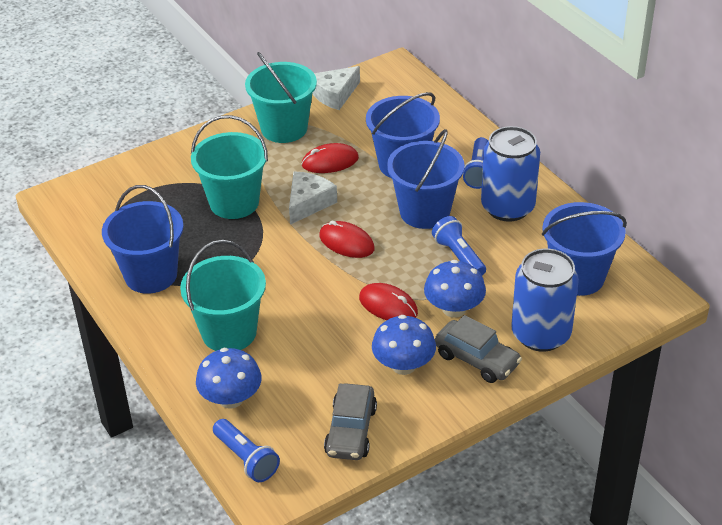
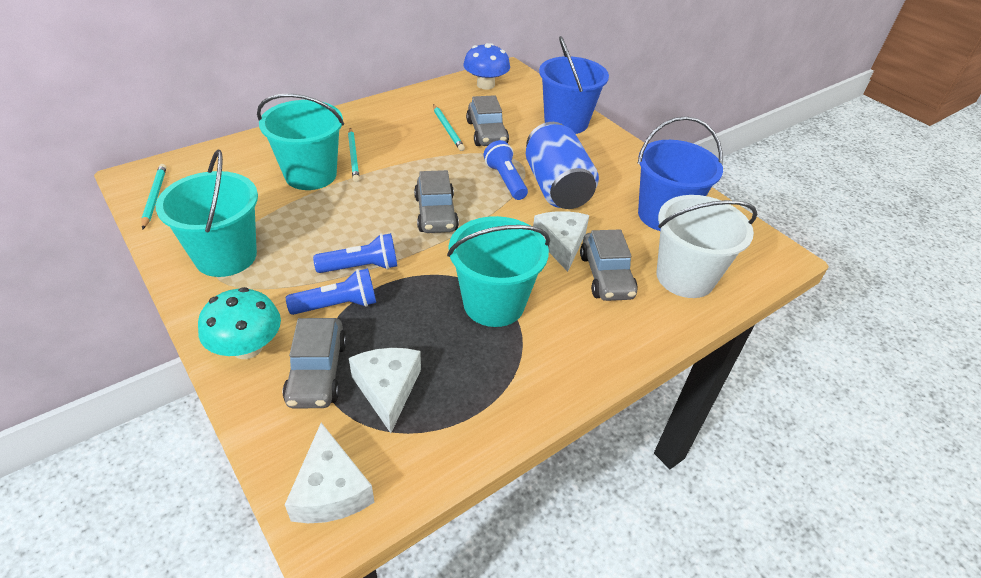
blue bucket: 4 -> 2
blue can: 2 -> 1
blue mushroom: 3 -> 1
grey car: 2 -> 4
red mouse: 3 -> 0
turquoise mushroom: 0 -> 1
turquoise pencil: 0 -> 3
white bucket: 0 -> 1
white cheese: 2 -> 3

